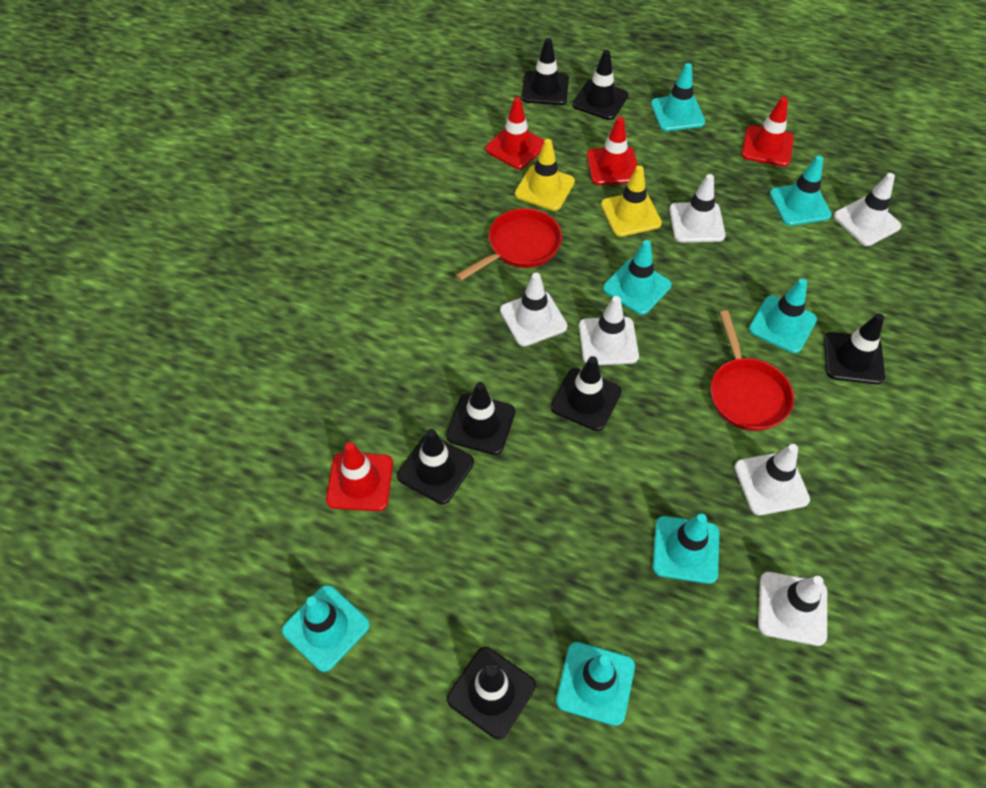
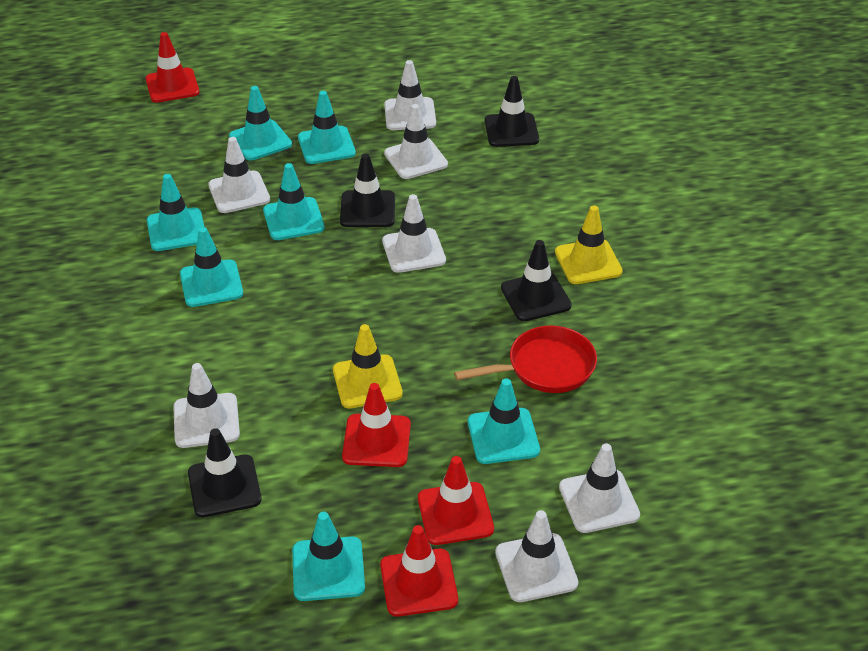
black traffic cone: 7 -> 4
red pan: 2 -> 1
white traffic cone: 6 -> 7

